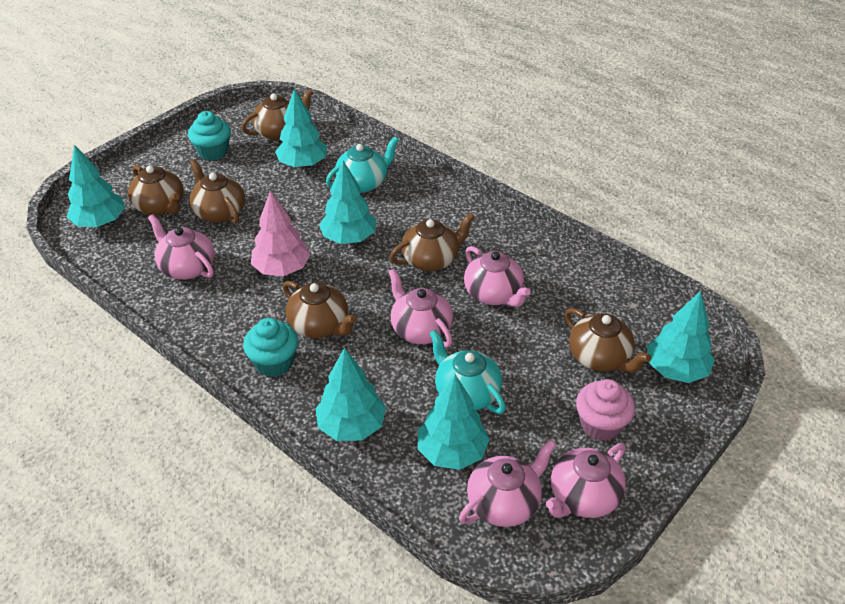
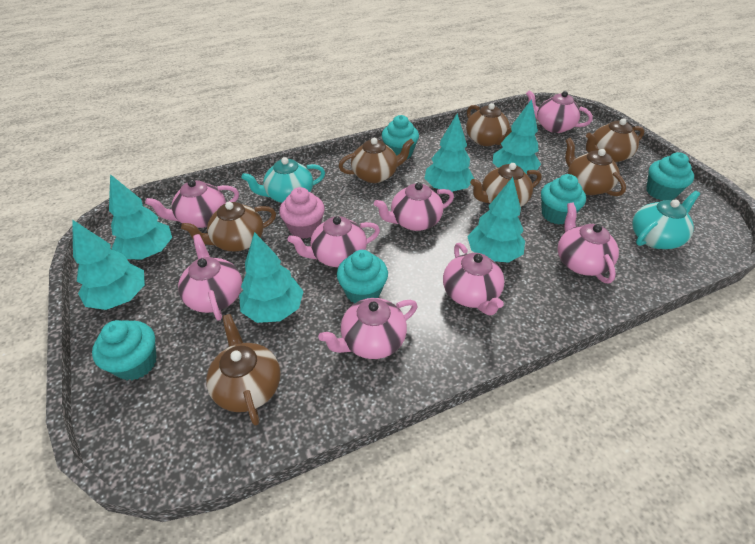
brown teapot: 6 -> 7
pink teapot: 5 -> 8
pink tree: 1 -> 0
turquoise cupcake: 2 -> 5

